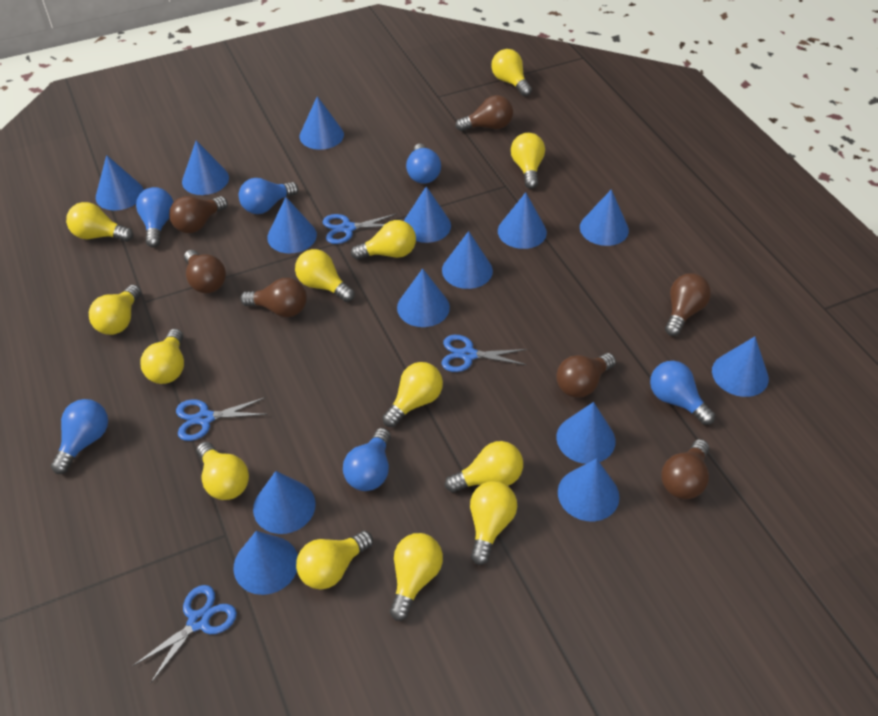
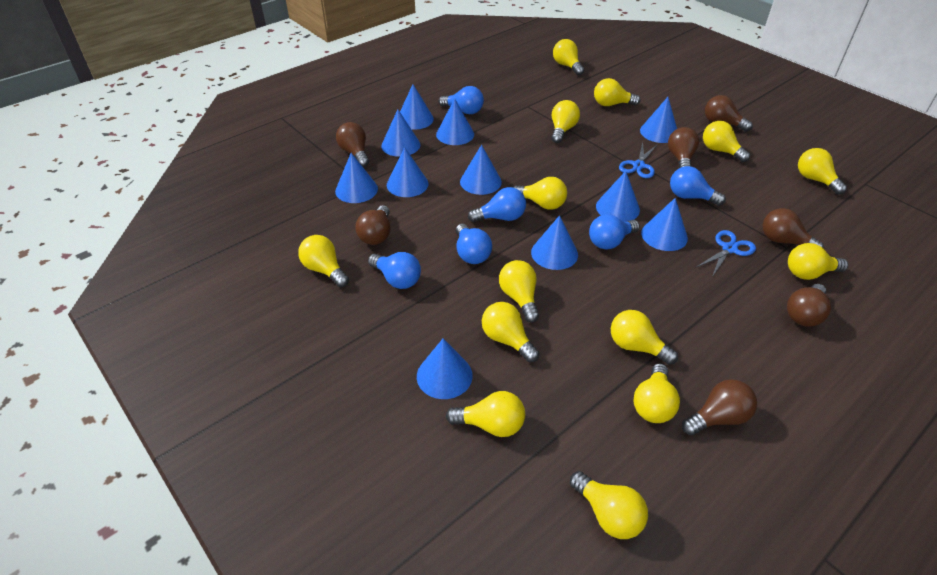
blue cone: 14 -> 11
blue scissors: 4 -> 2
yellow light bulb: 13 -> 14

